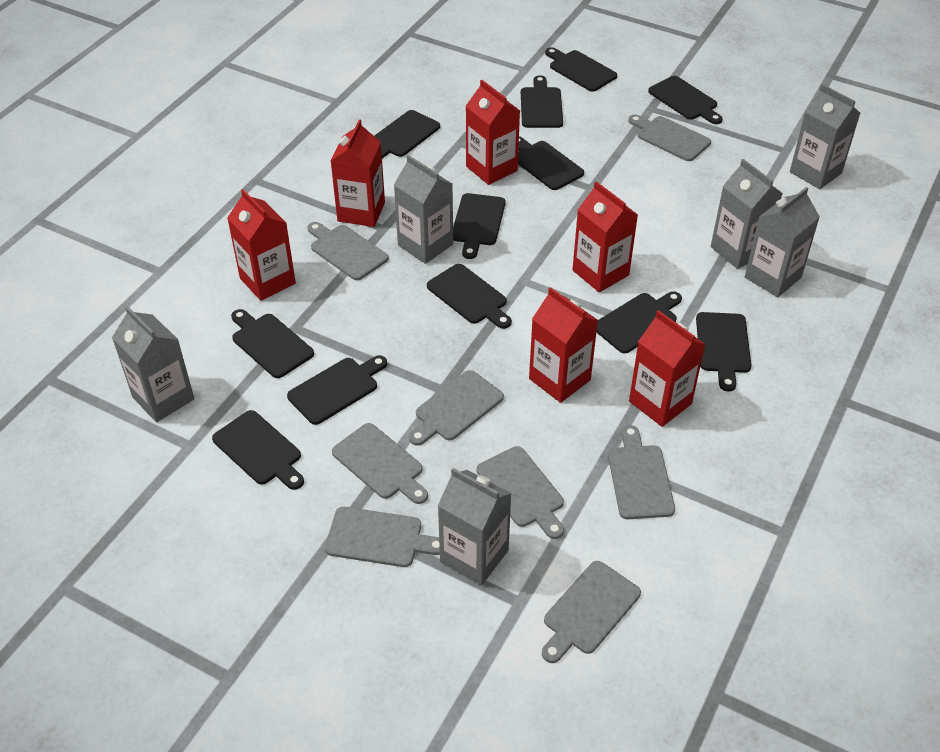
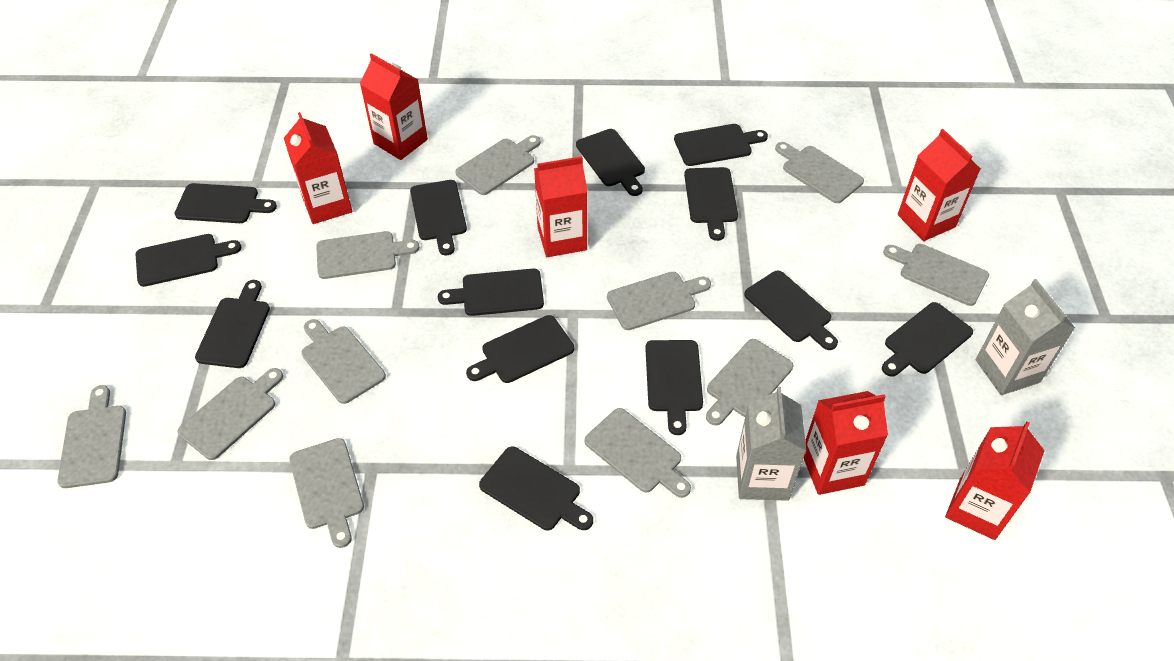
black cutting board: 12 -> 13
grey carton: 6 -> 2
grey cutting board: 8 -> 11

